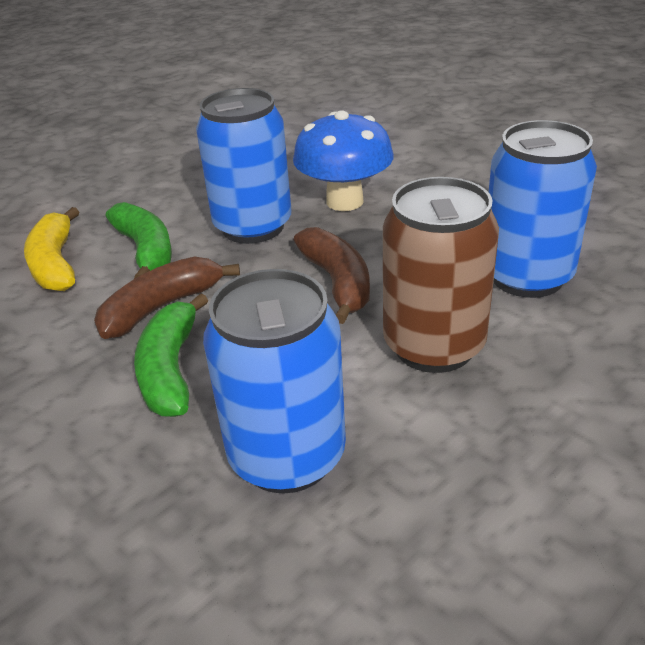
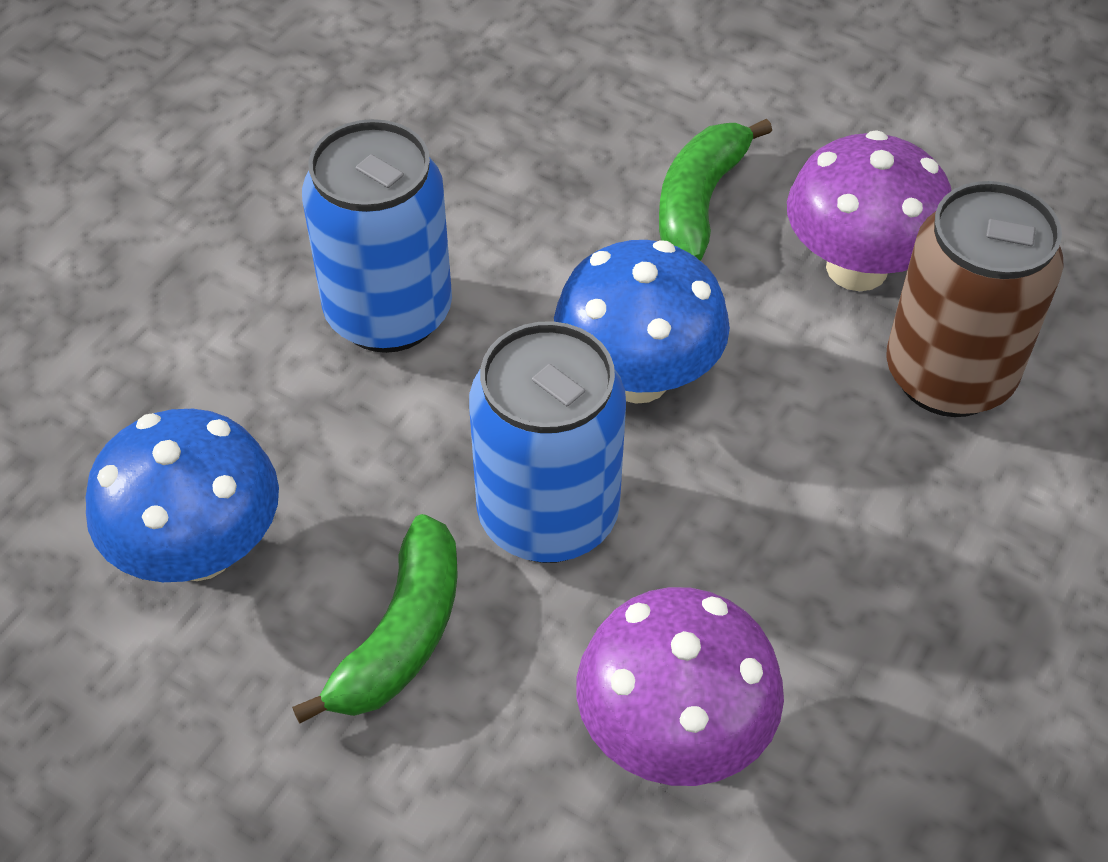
blue can: 3 -> 2
blue mushroom: 1 -> 2
brown banana: 2 -> 0
purple mushroom: 0 -> 2
yellow banana: 1 -> 0

